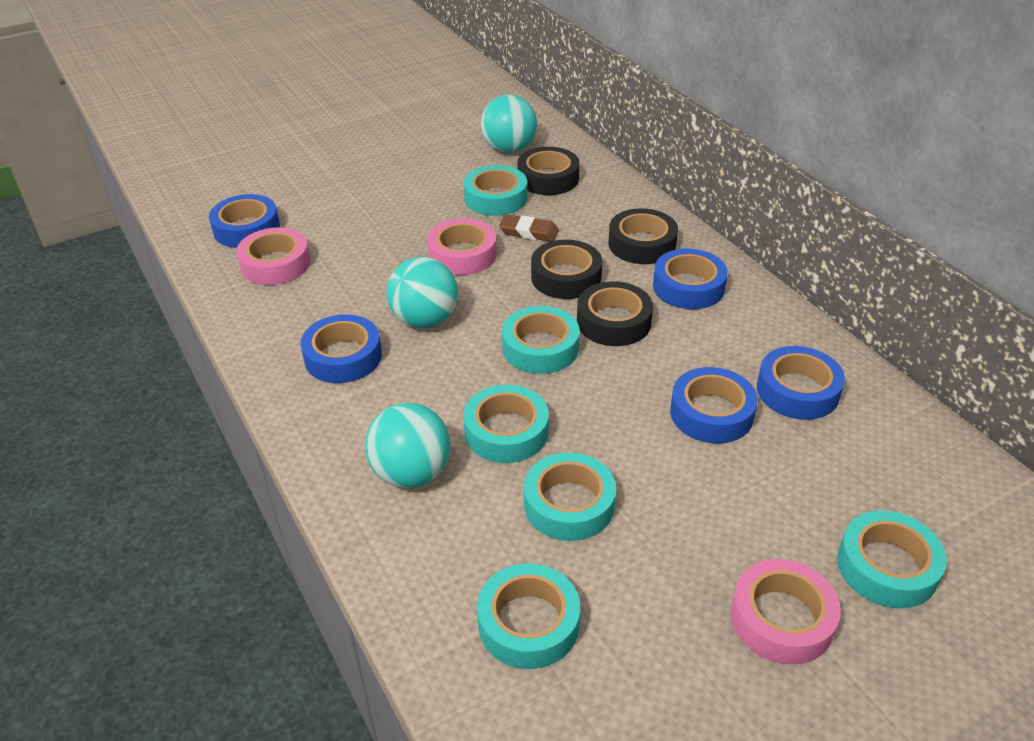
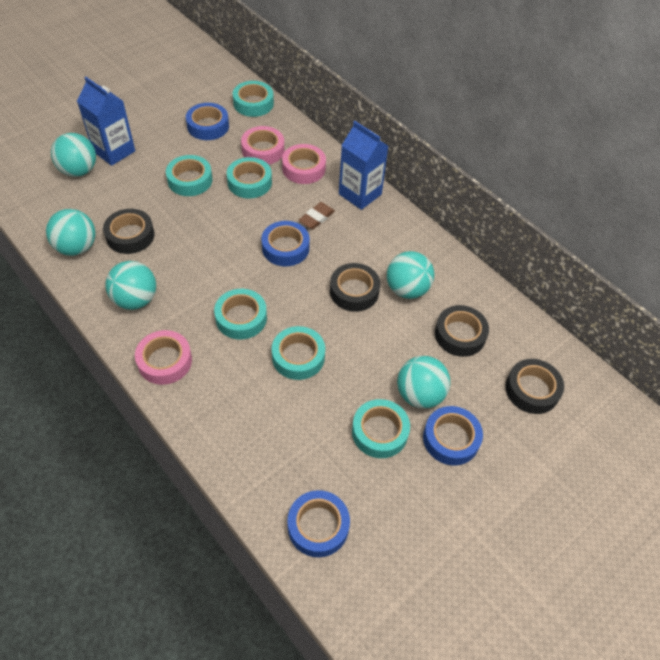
blue carton: 0 -> 2
blue tape: 5 -> 4
turquoise ball: 3 -> 5

